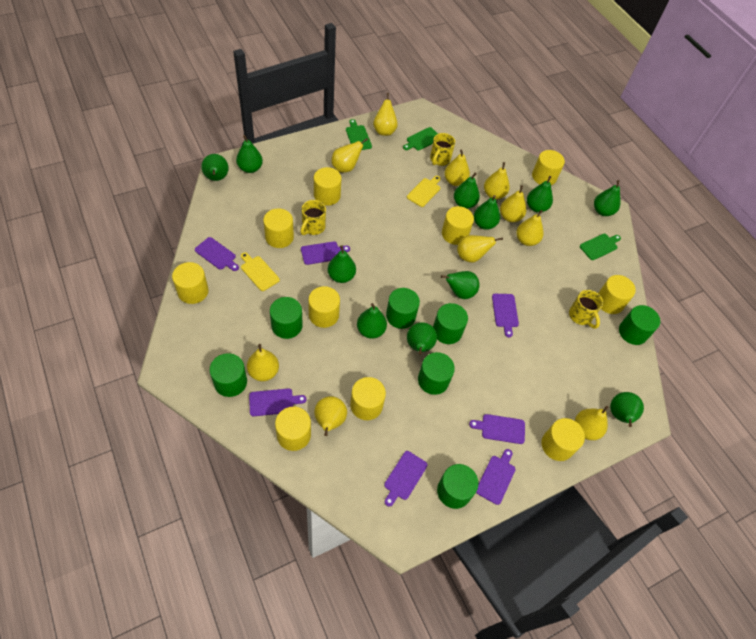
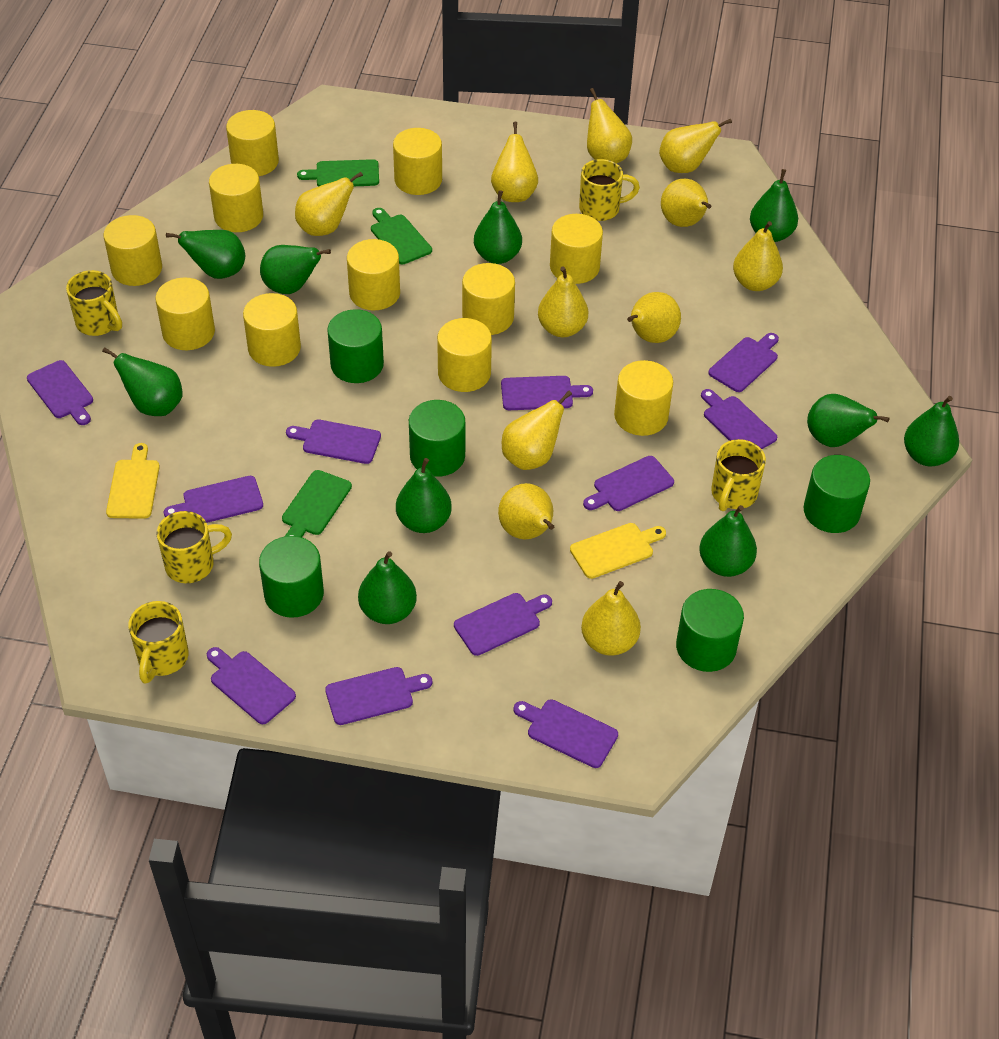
green cylinder: 7 -> 5
green pear: 11 -> 10
purple cutting board: 7 -> 11
yellow cylinder: 10 -> 11
yellow mug: 3 -> 5
yellow pear: 10 -> 11

